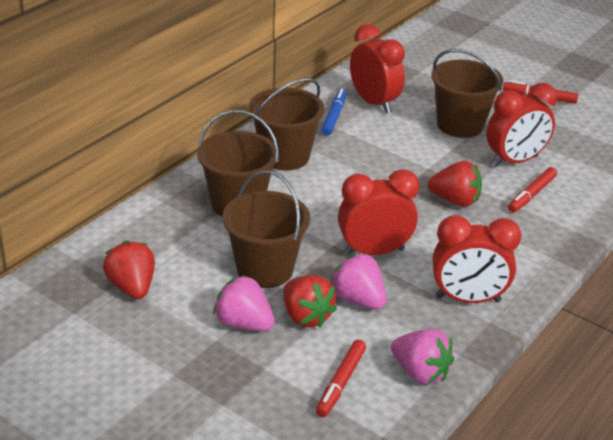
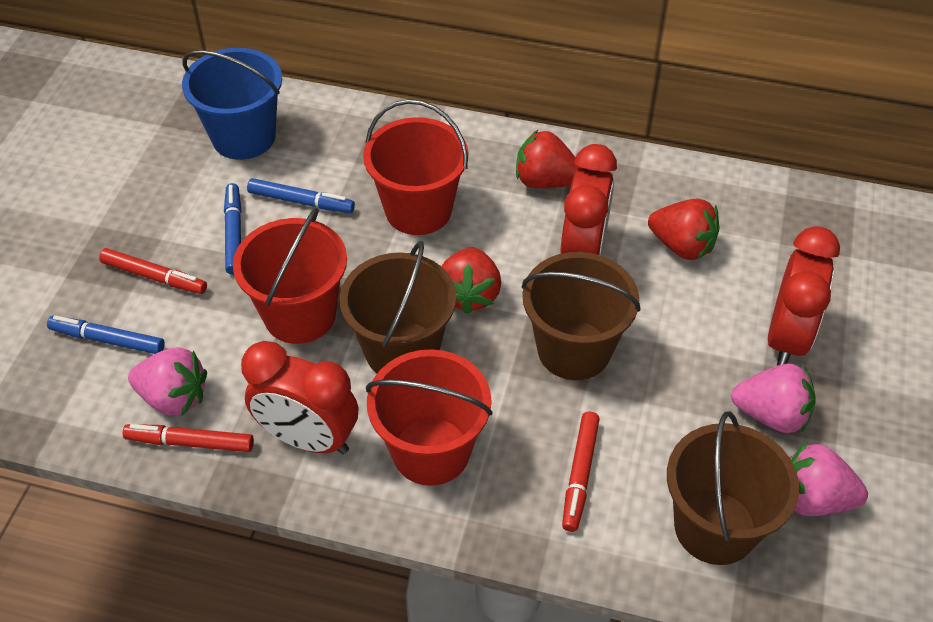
blue bucket: 0 -> 1
blue marker: 1 -> 3
brown bucket: 4 -> 3
red bucket: 0 -> 3
red clock: 4 -> 3

